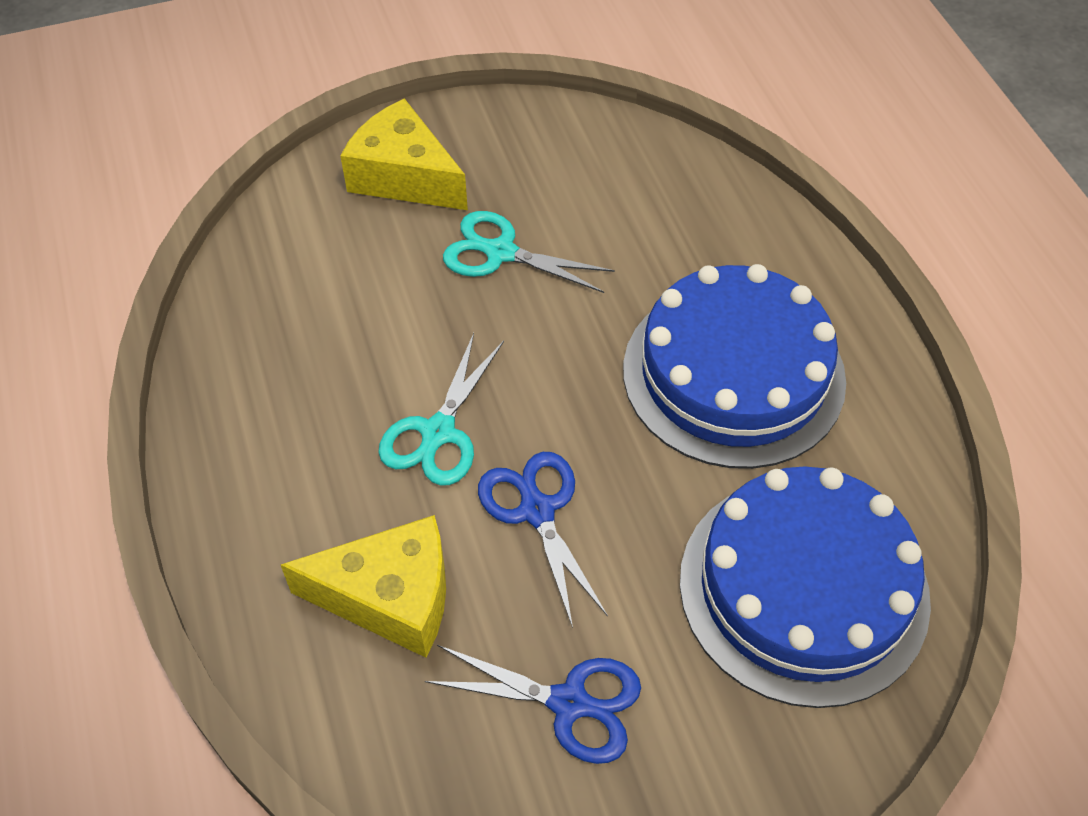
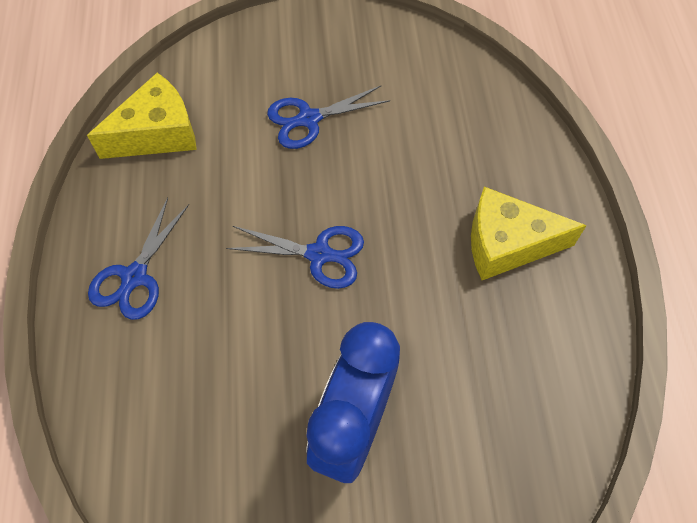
blue cake: 2 -> 0
blue clock: 0 -> 1
blue scissors: 2 -> 3
turquoise scissors: 2 -> 0

